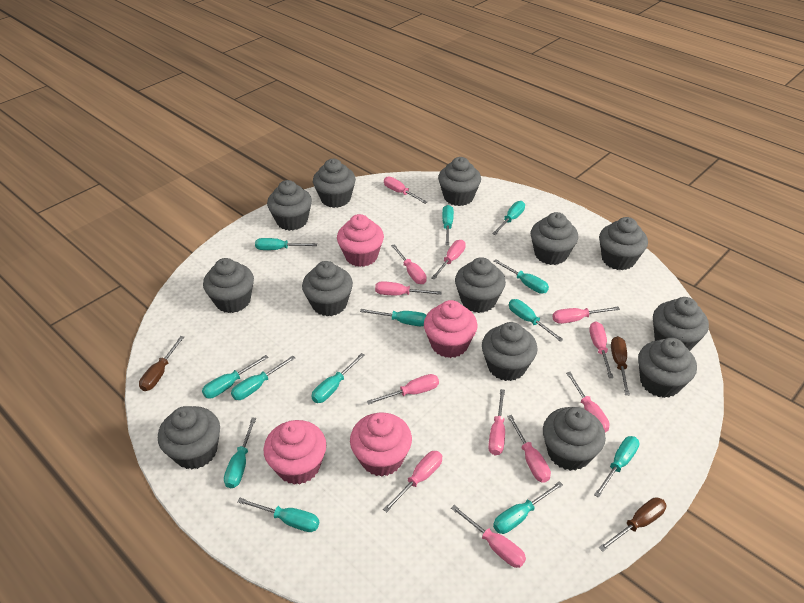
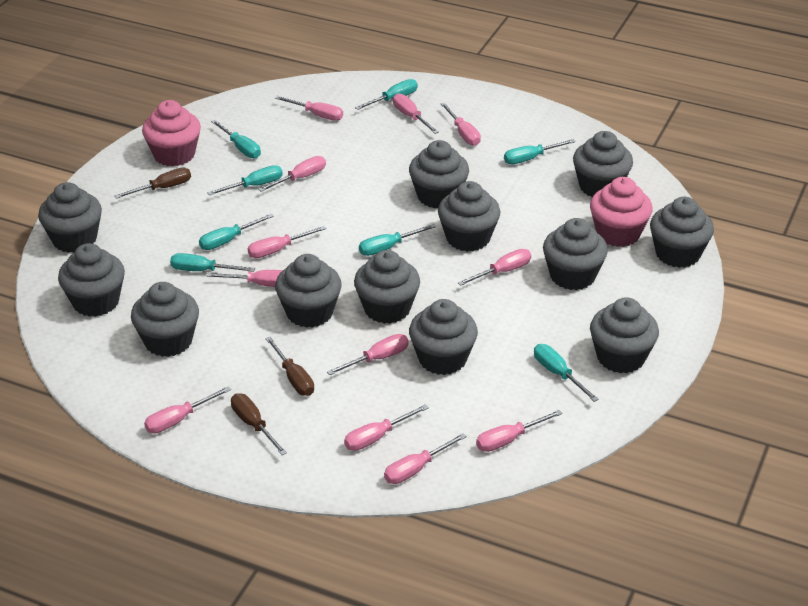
grey cupcake: 13 -> 12
pink cupcake: 4 -> 2
turquoise screwdriver: 13 -> 8

